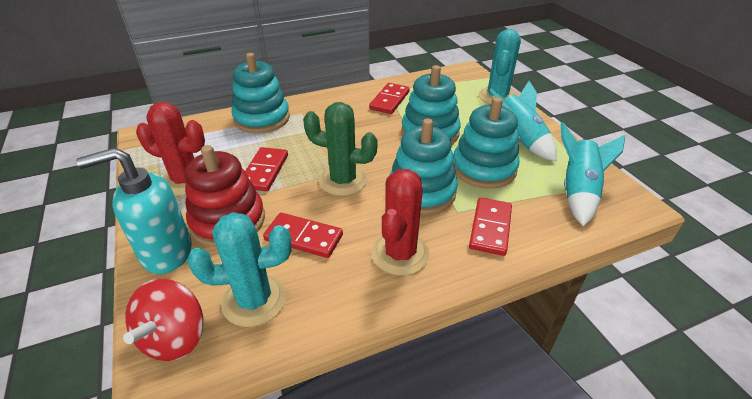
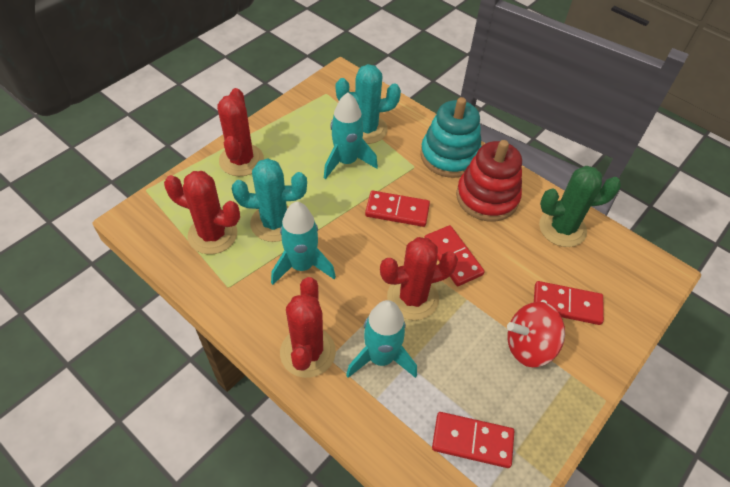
red cactus: 2 -> 4
turquoise rocket: 2 -> 3
turquoise soap dispenser: 1 -> 0
turquoise stacking toy: 4 -> 1

